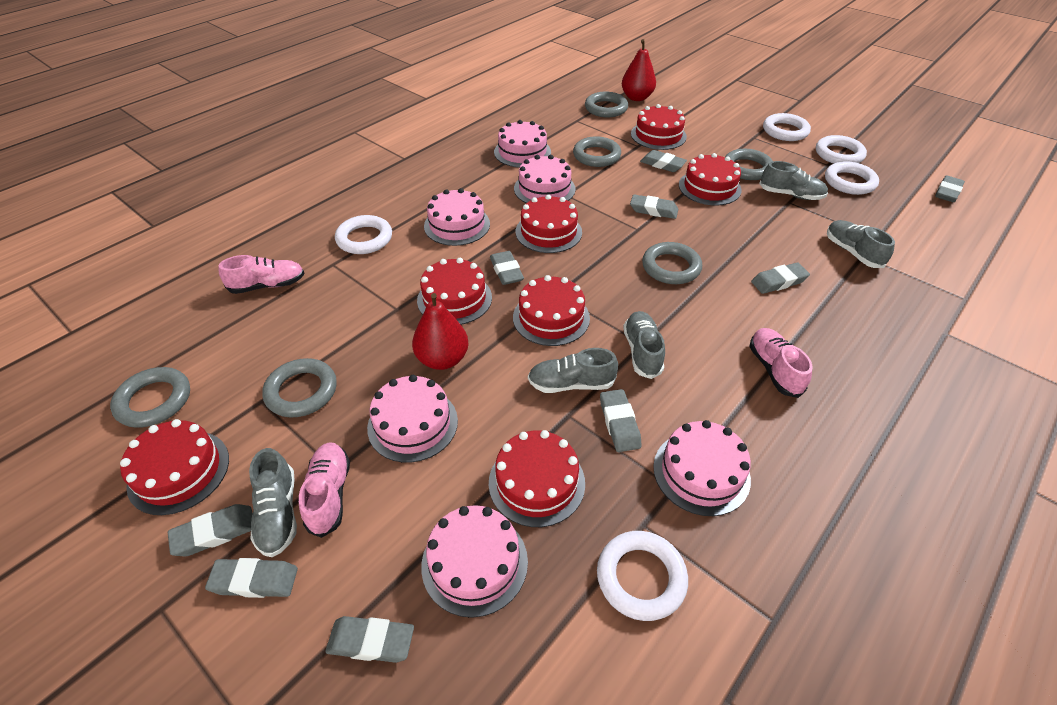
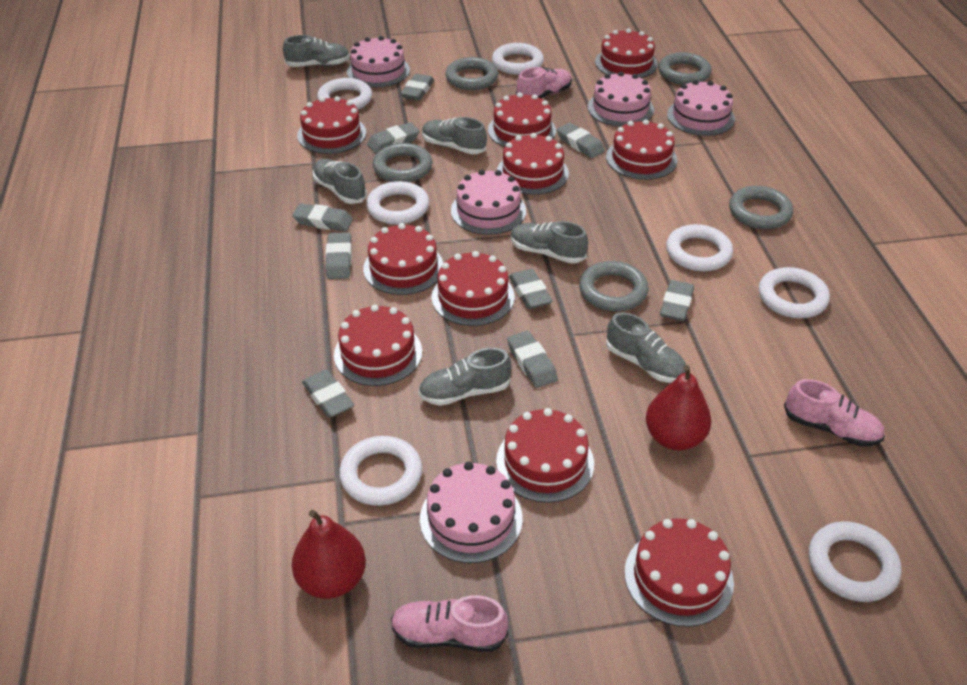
grey ring: 6 -> 5
grey shoe: 5 -> 6
pink cake: 6 -> 5
red cake: 7 -> 10
white ring: 5 -> 7

